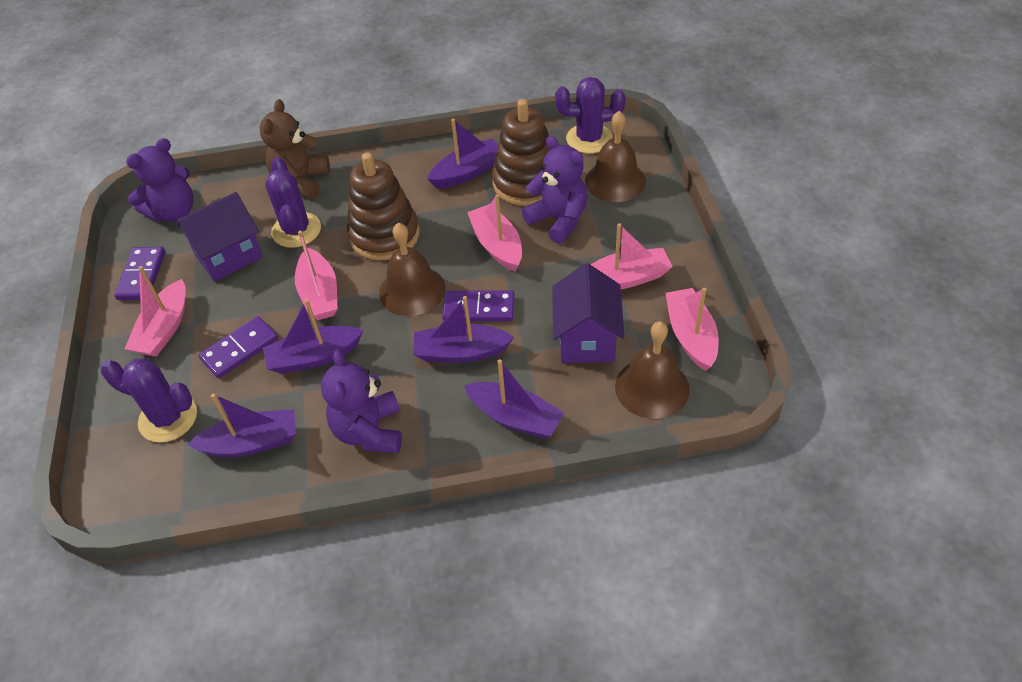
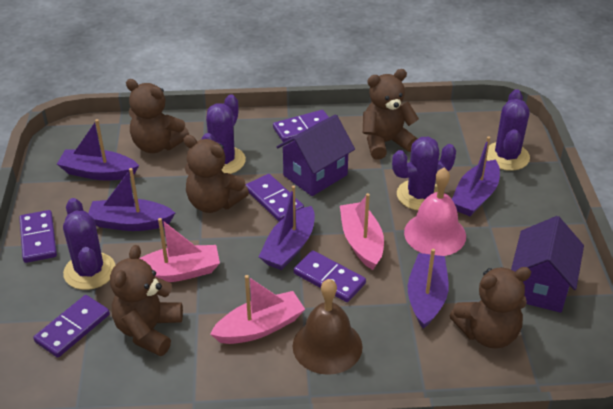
brown bell: 3 -> 1
brown stacking toy: 2 -> 0
brown teddy bear: 1 -> 5
pink bell: 0 -> 1
pink boat: 5 -> 3
purple cactus: 3 -> 4
purple domino: 3 -> 5
purple teddy bear: 3 -> 0

